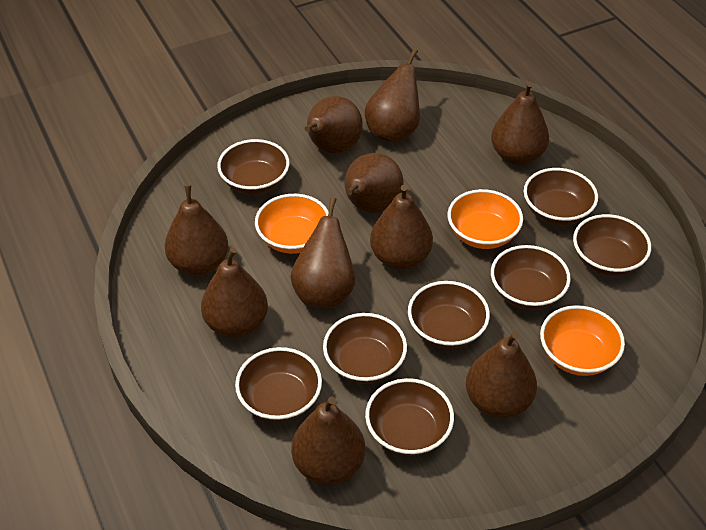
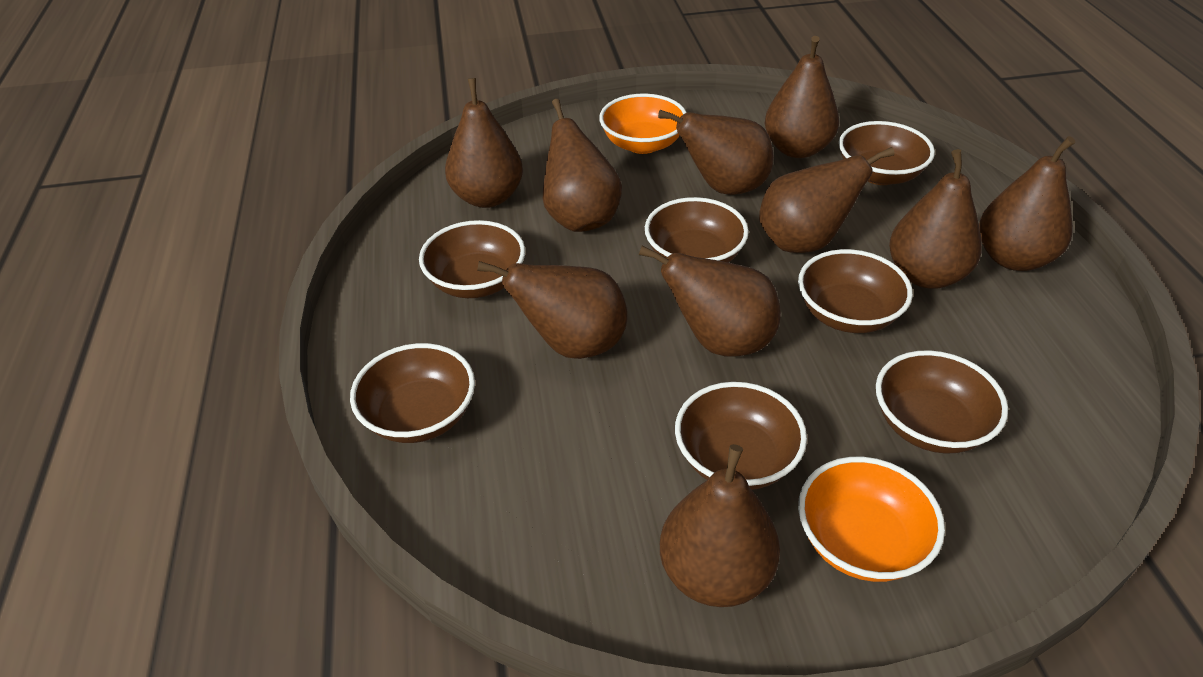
brown bowl: 8 -> 7
orange bowl: 3 -> 2

